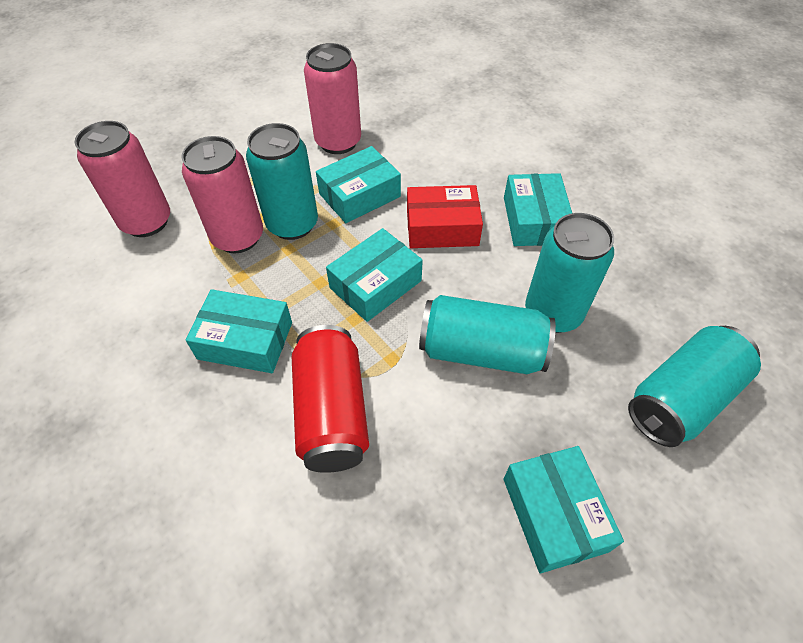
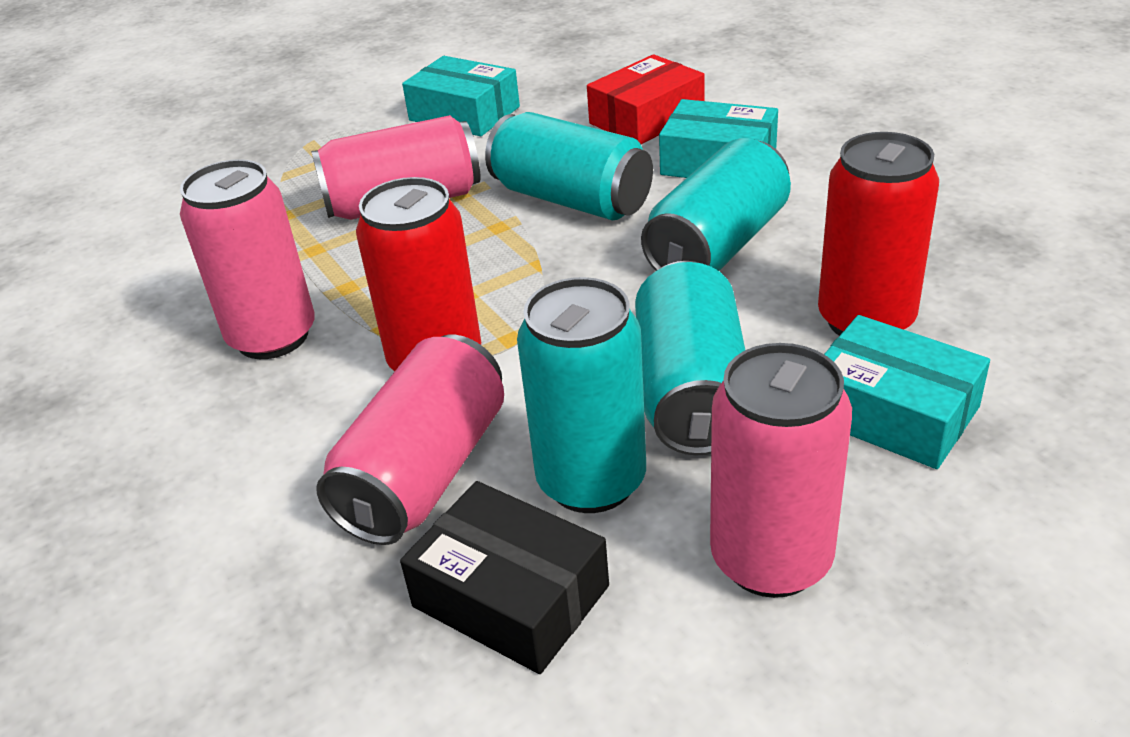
black box: 0 -> 1
pink can: 3 -> 4
red can: 1 -> 2
turquoise box: 5 -> 3

